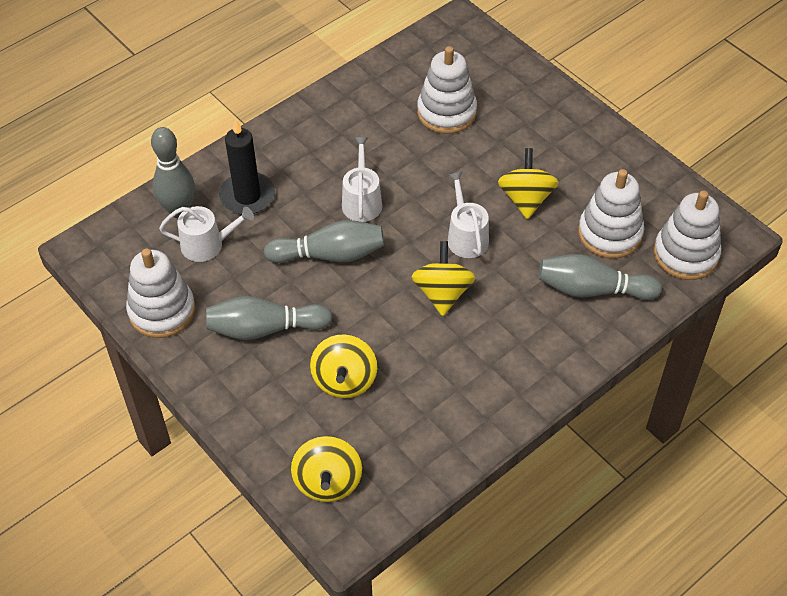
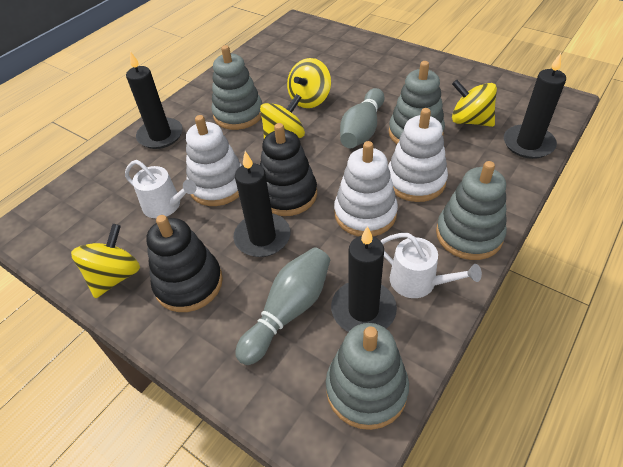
black candle: 1 -> 4
black stacking toy: 0 -> 2
grey bowling pin: 4 -> 2
grey stacking toy: 0 -> 4
white stacking toy: 4 -> 3
white watering can: 3 -> 2

